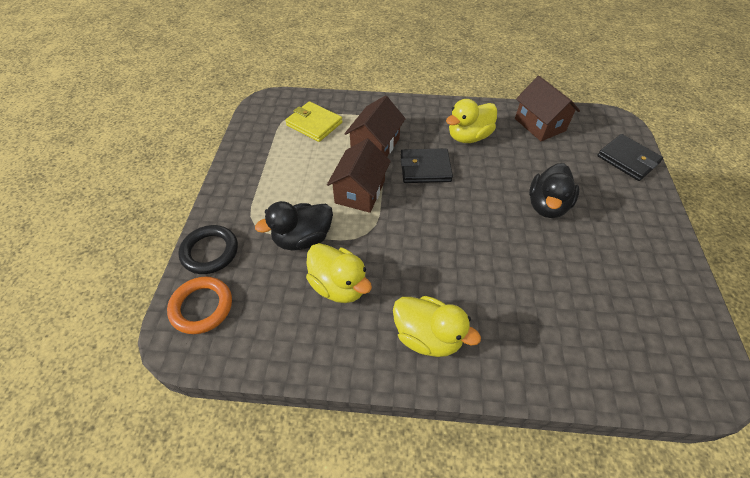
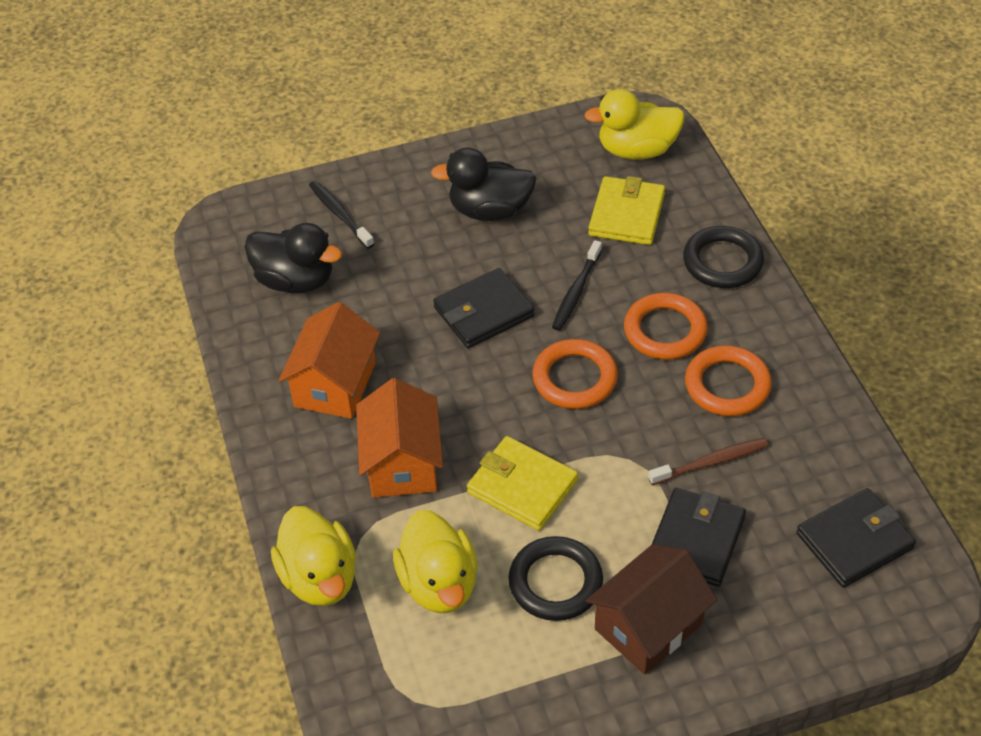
black ring: 1 -> 2
black toothbrush: 0 -> 2
black wallet: 2 -> 3
brown house: 3 -> 1
brown toothbrush: 0 -> 1
orange house: 0 -> 2
orange ring: 1 -> 3
yellow wallet: 1 -> 2

